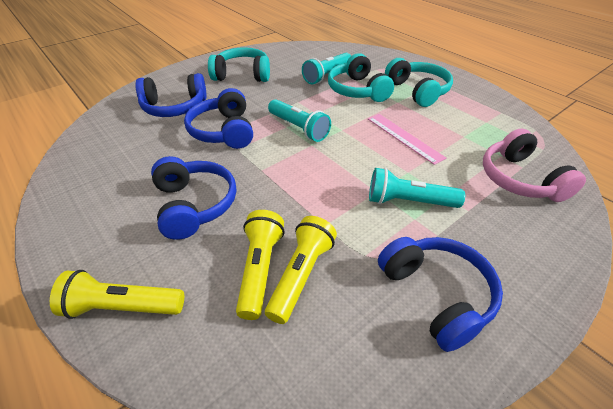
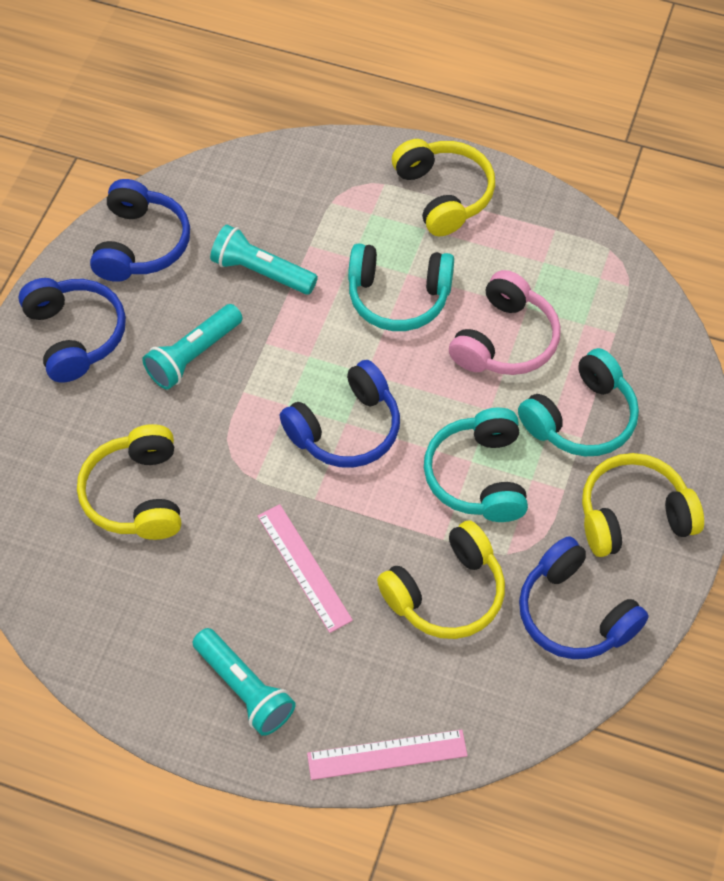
pink ruler: 1 -> 2
yellow flashlight: 3 -> 0
yellow headphones: 0 -> 4

